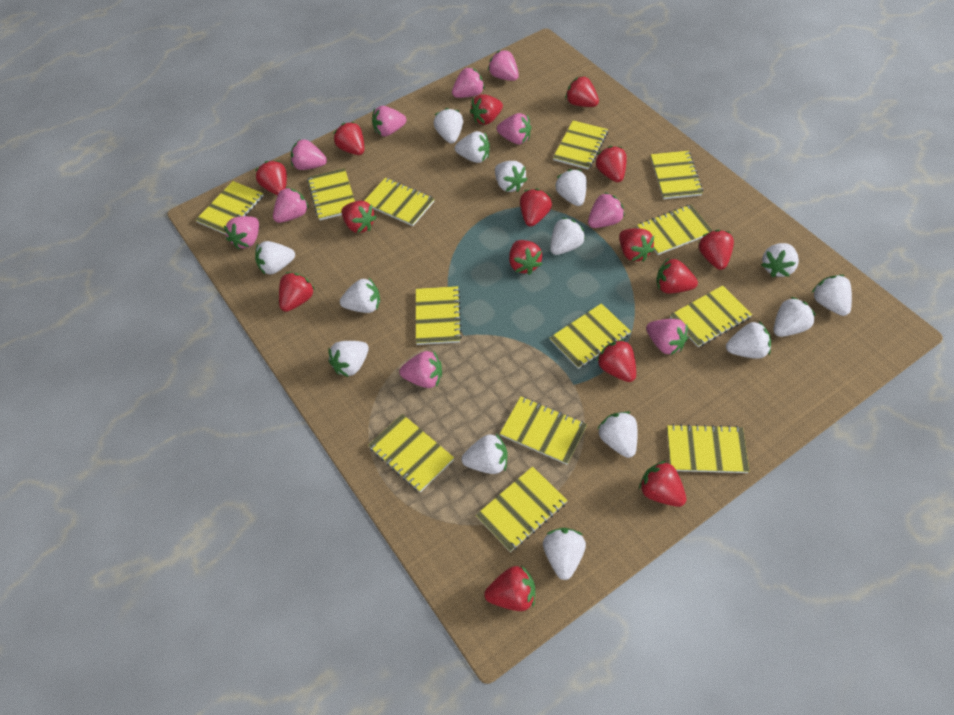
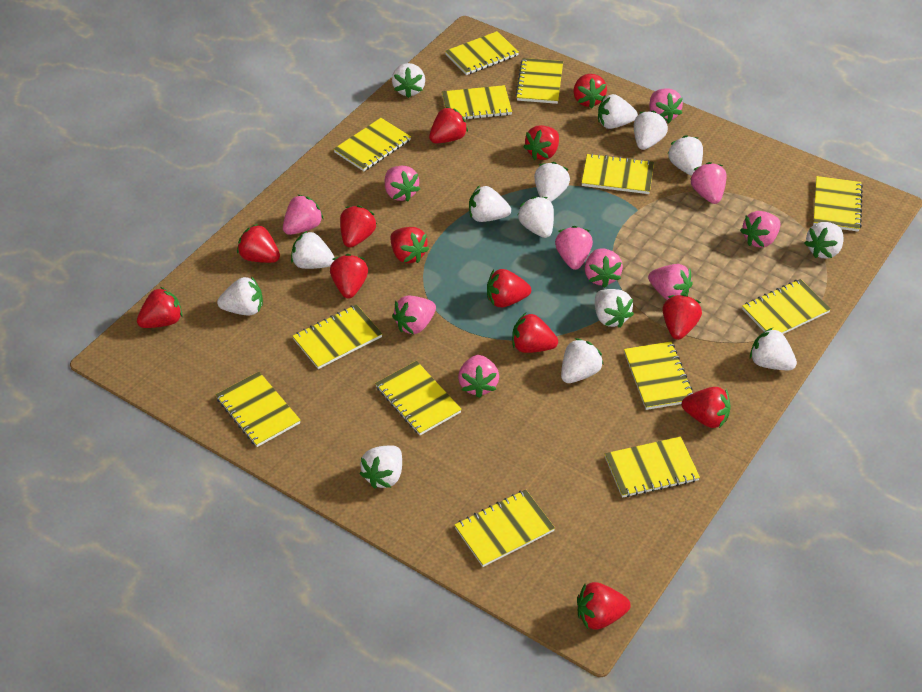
red strawberry: 15 -> 13
white strawberry: 15 -> 14

